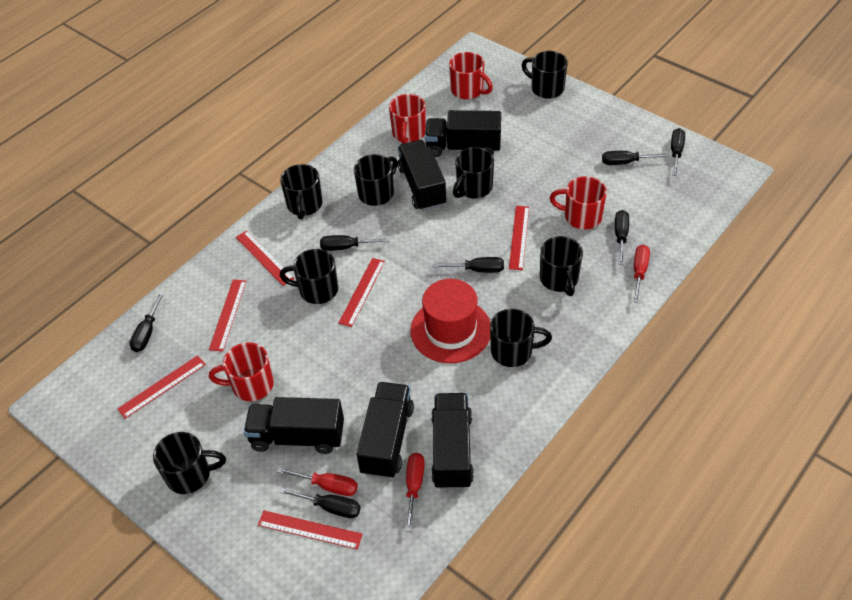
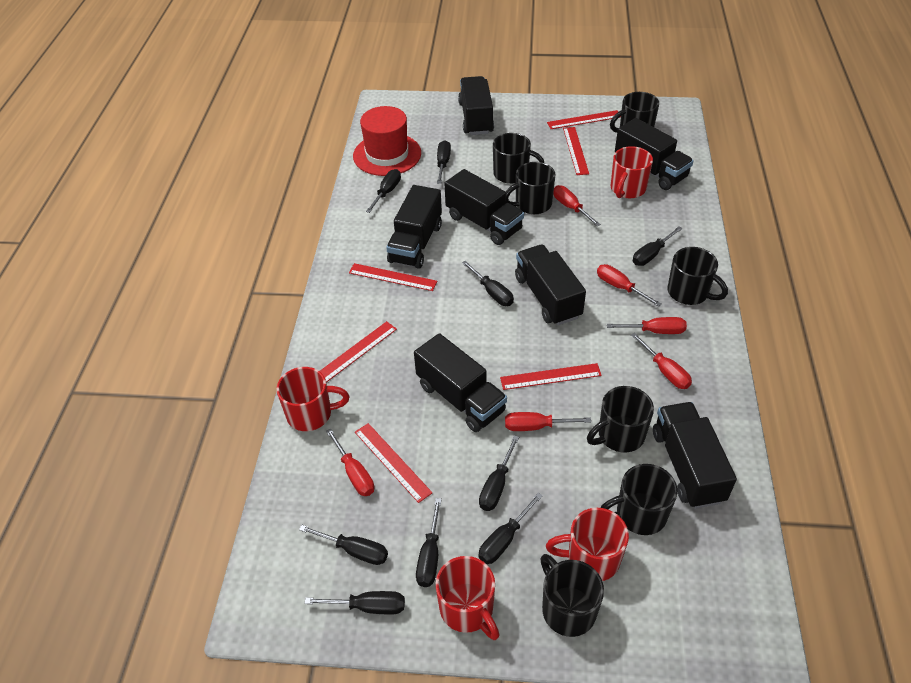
black mug: 8 -> 7
black screwdriver: 7 -> 9
black truck: 5 -> 7
red screwdriver: 3 -> 6

